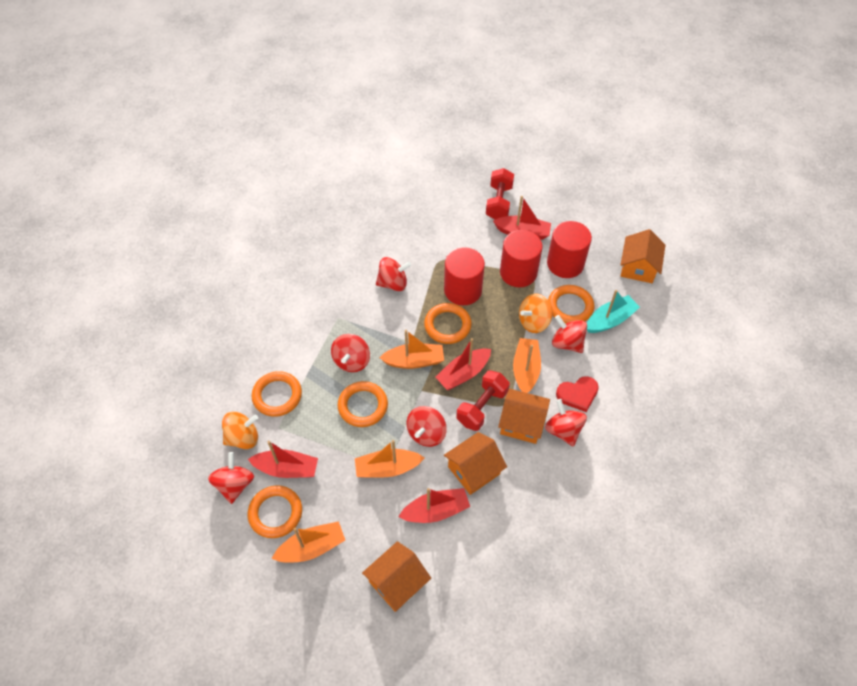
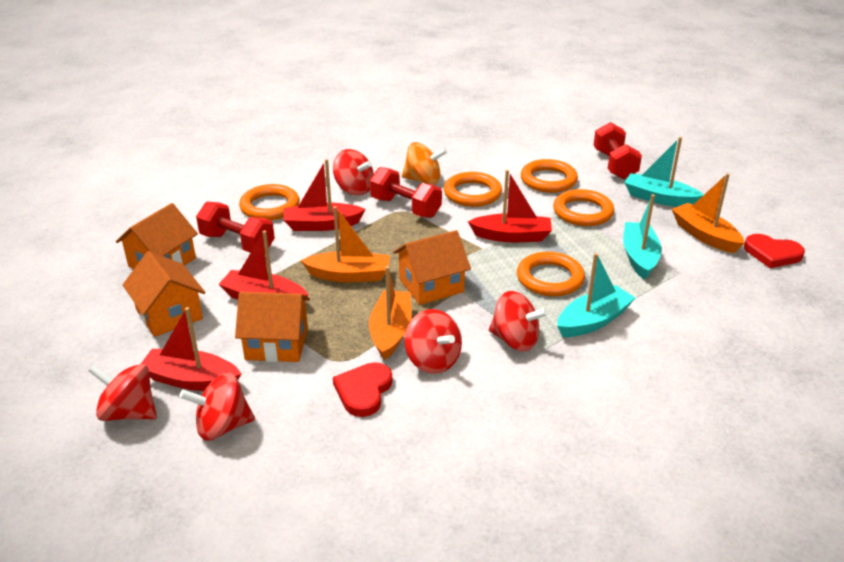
orange boat: 4 -> 3
orange spinning top: 2 -> 1
red cylinder: 3 -> 0
red dumbbell: 2 -> 3
red heart: 1 -> 2
red spinning top: 6 -> 5
turquoise boat: 1 -> 3

